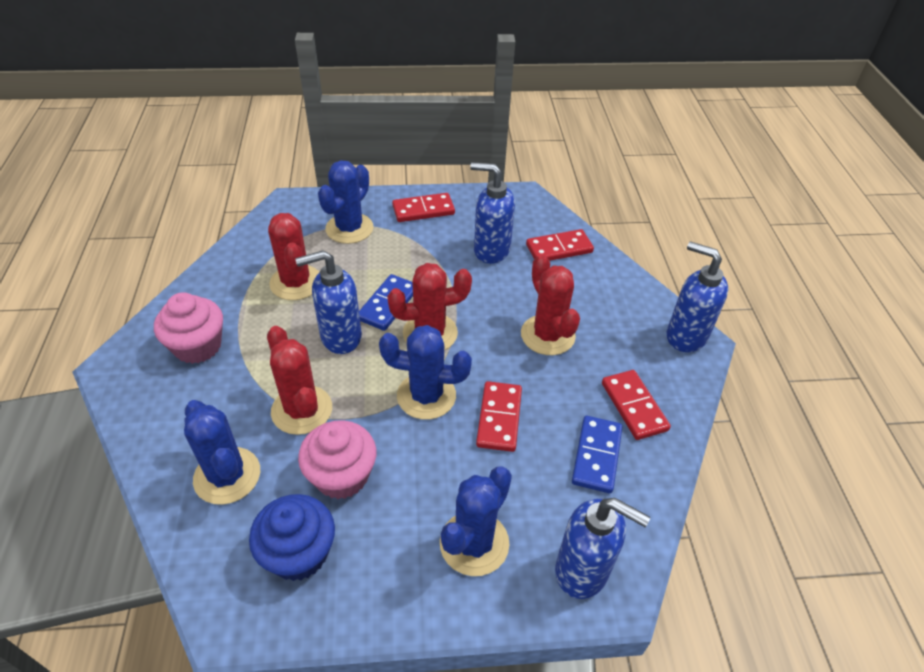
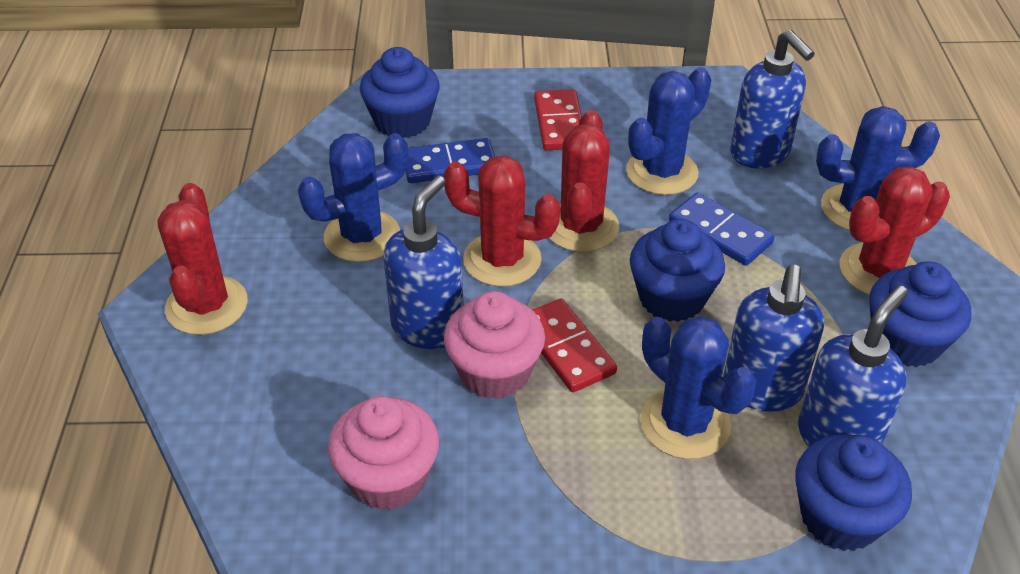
blue cupcake: 1 -> 4
red domino: 4 -> 2

